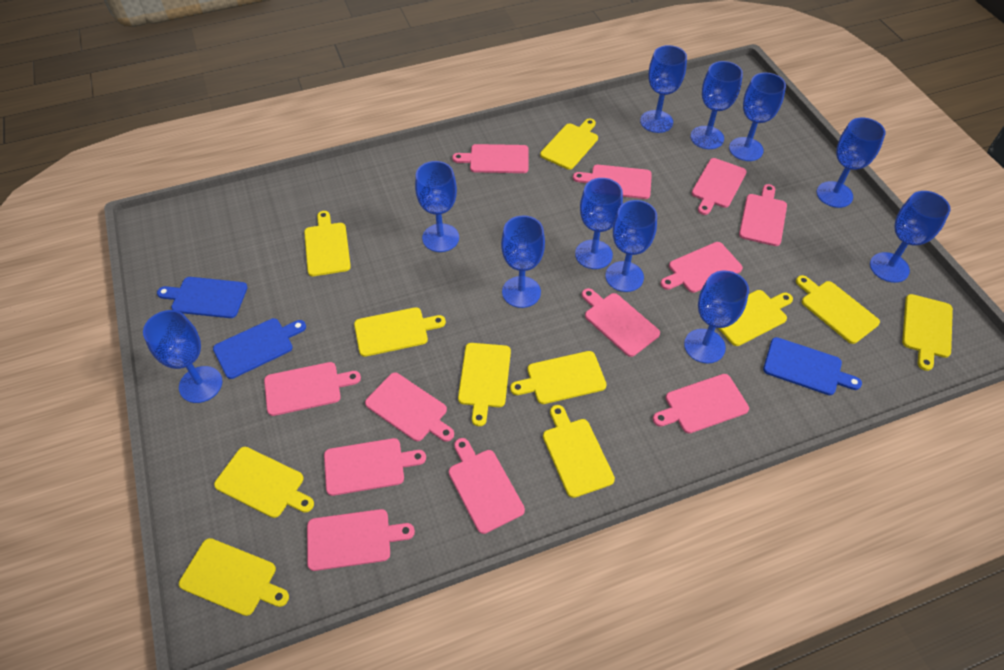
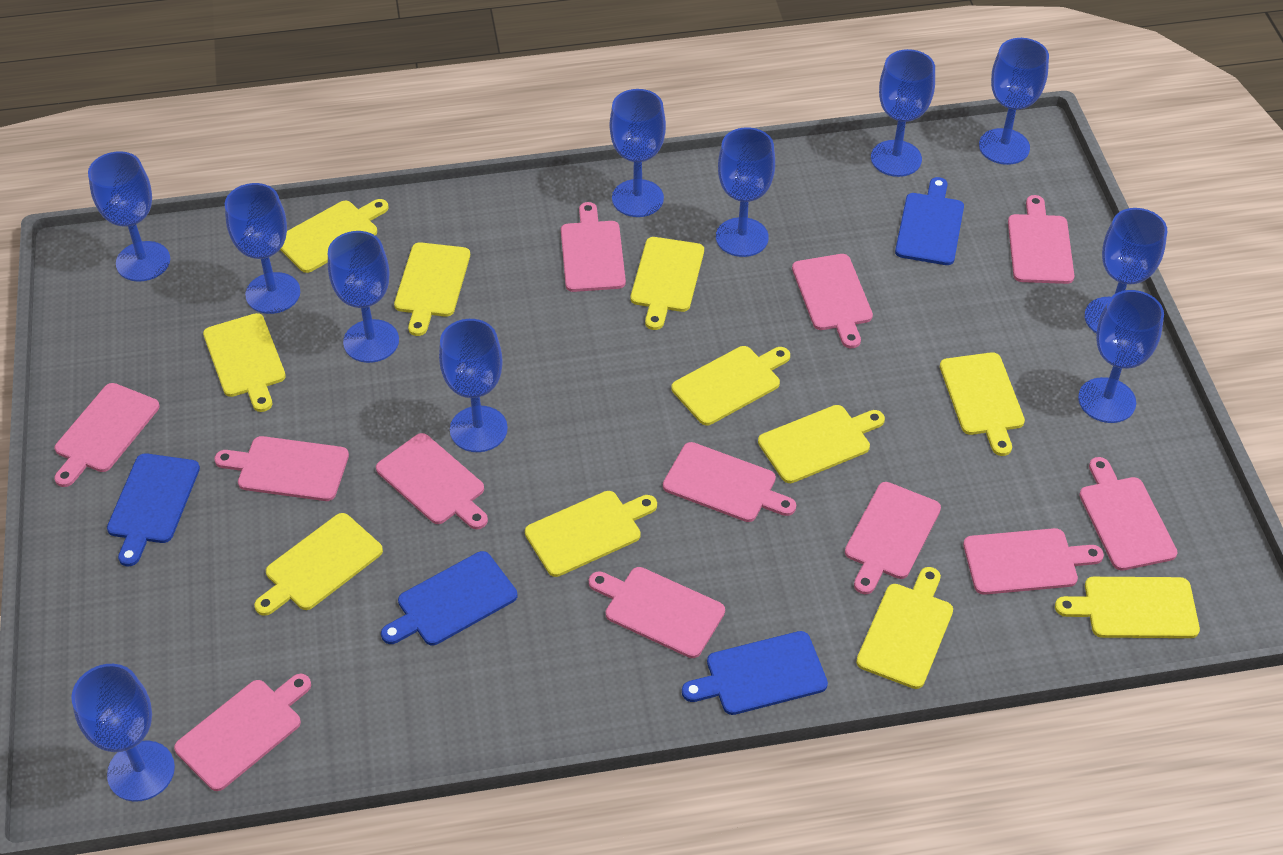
blue cutting board: 3 -> 4

